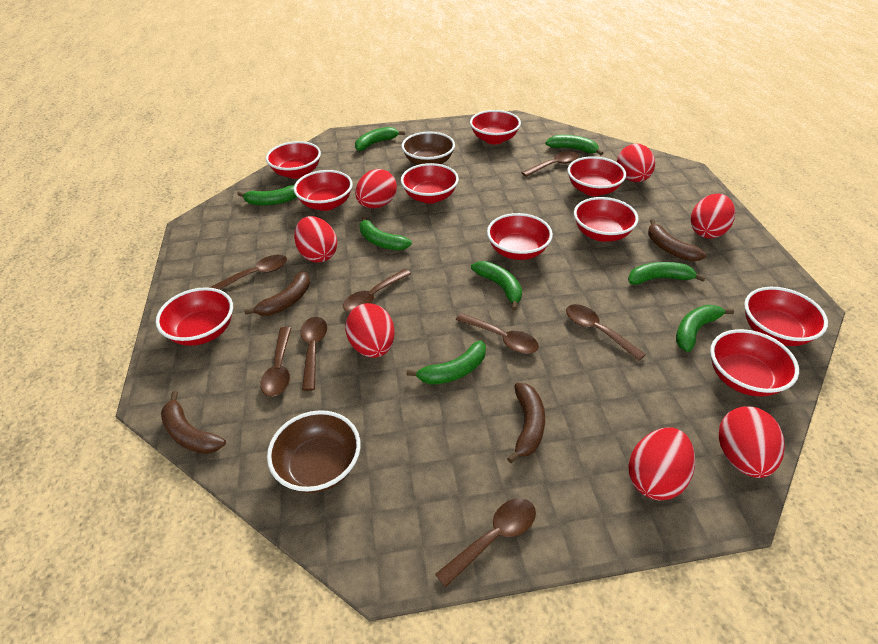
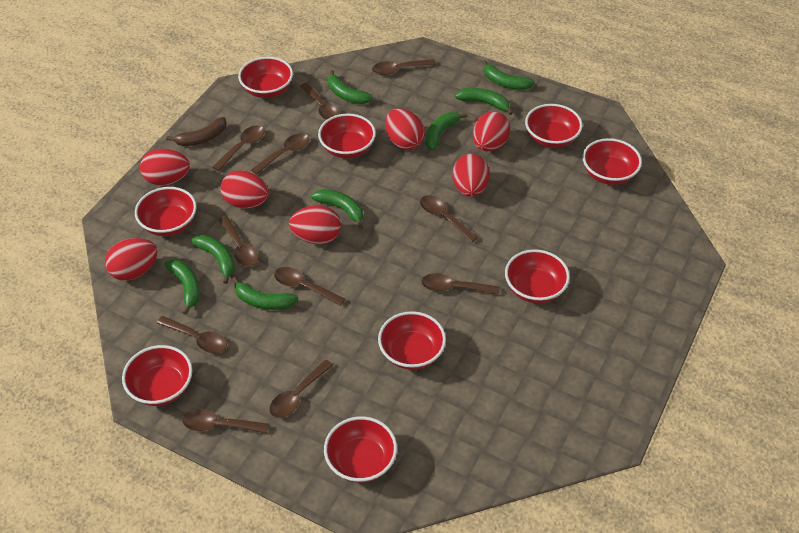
brown banana: 4 -> 1
brown bowl: 2 -> 0
brown spoon: 8 -> 11
red bowl: 10 -> 9

